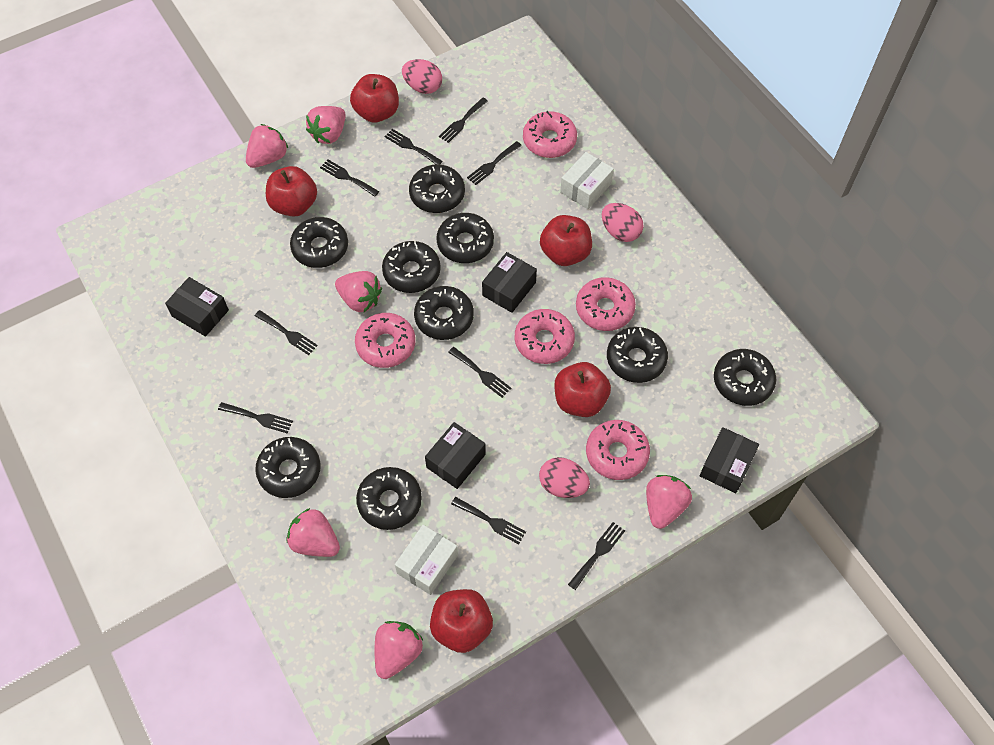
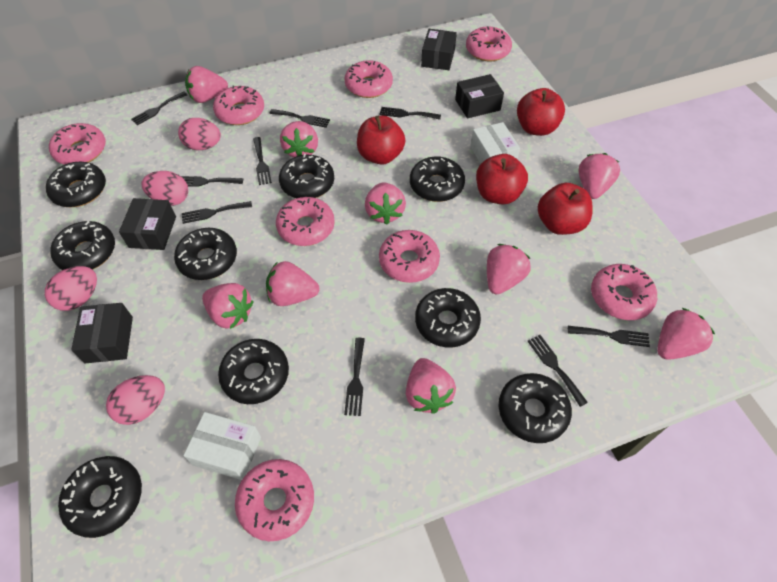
pink donut: 5 -> 8
pink egg: 3 -> 4
pink strawberry: 6 -> 9
red apple: 5 -> 4

